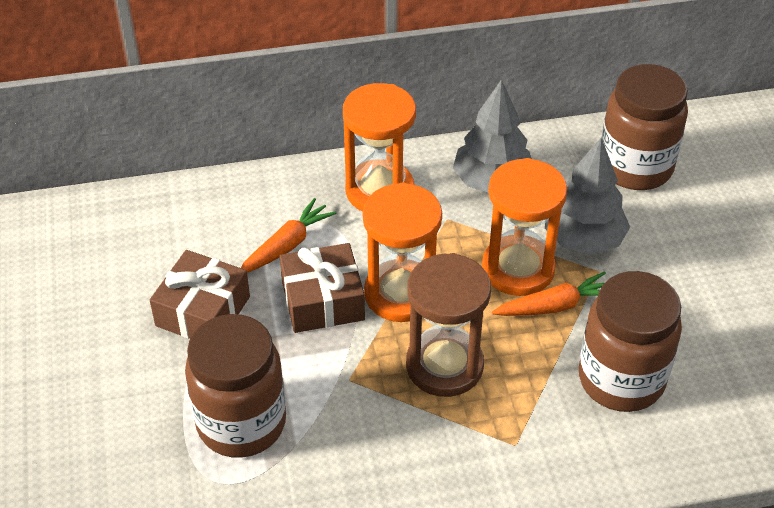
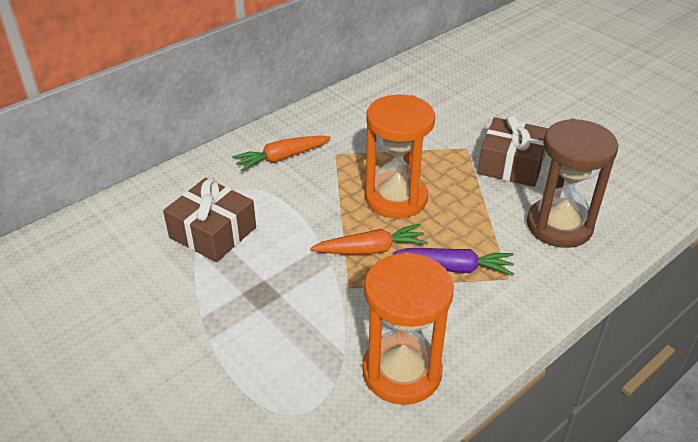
brown jar: 3 -> 0
grey tree: 2 -> 0
orange hourglass: 3 -> 2
purple carrot: 0 -> 1

